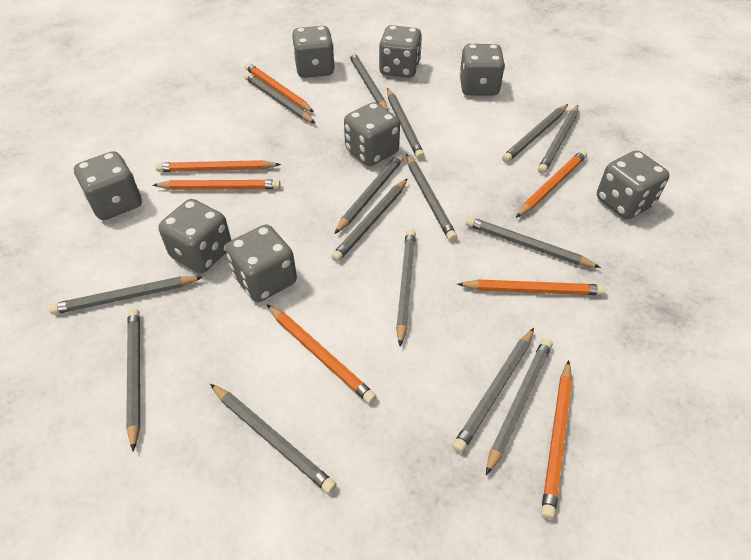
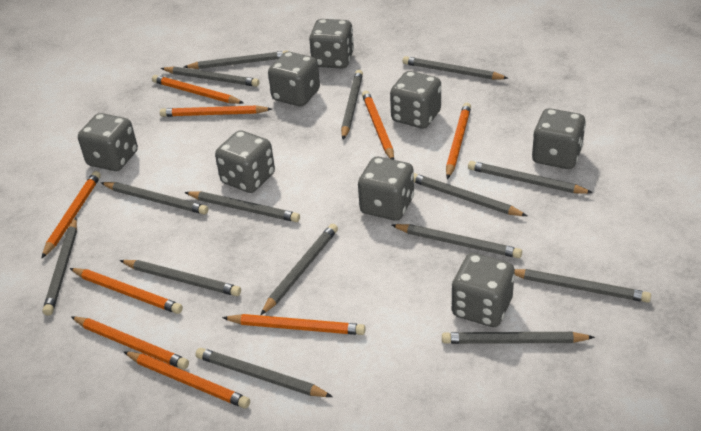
orange pencil: 7 -> 9

